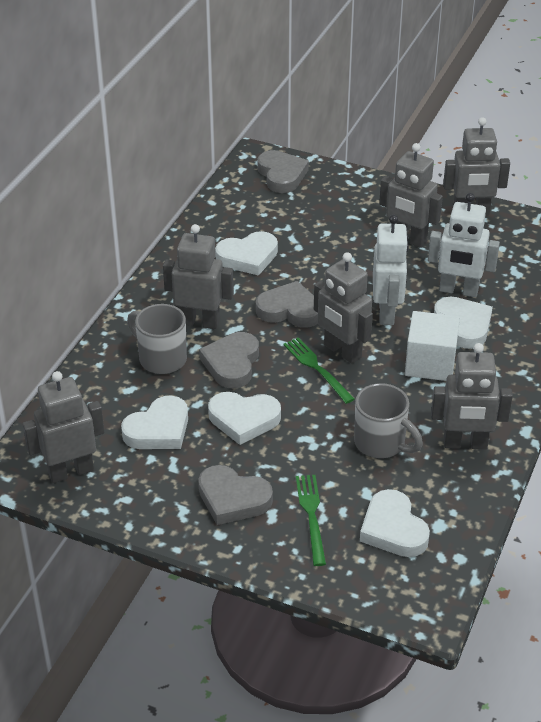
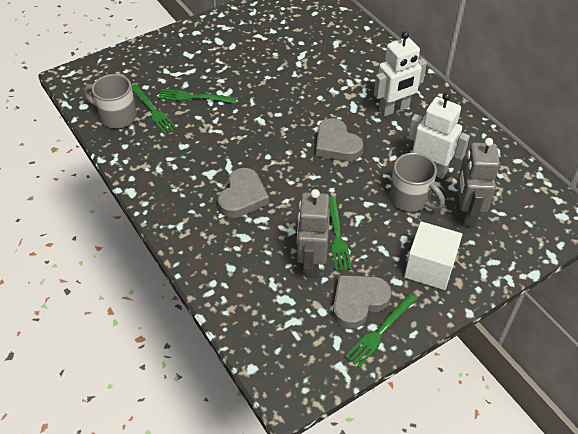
green fork: 2 -> 4
grey heart: 4 -> 3
grey robot: 6 -> 2
white heart: 5 -> 0

